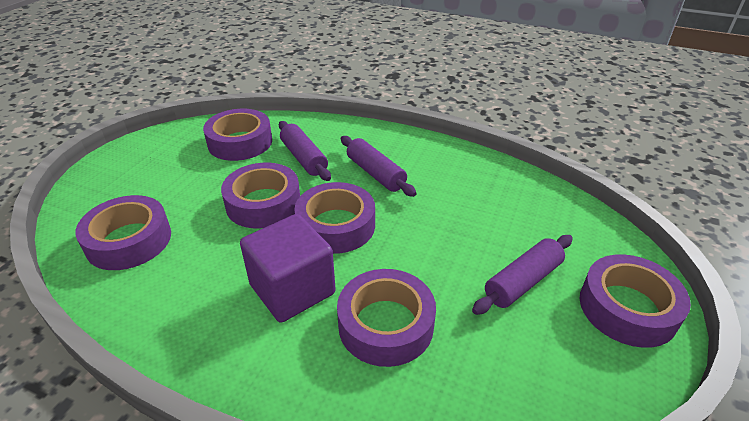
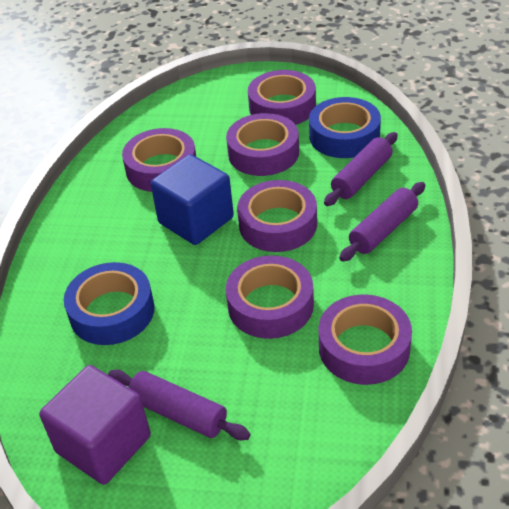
blue cube: 0 -> 1
blue tape: 0 -> 2

